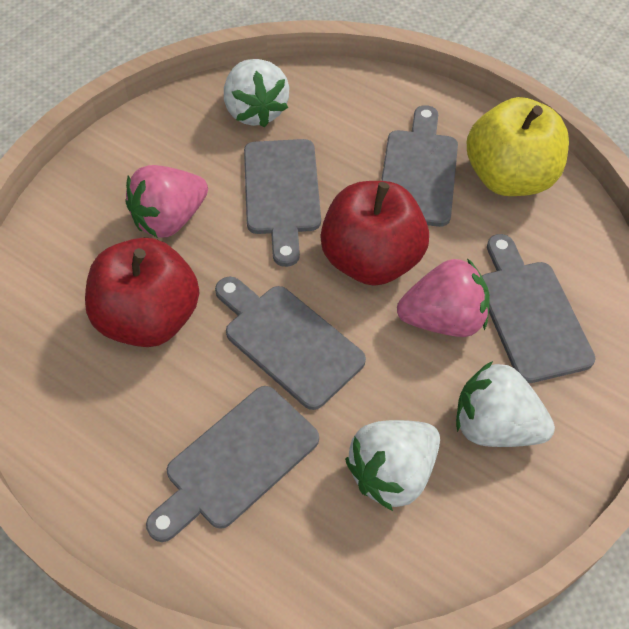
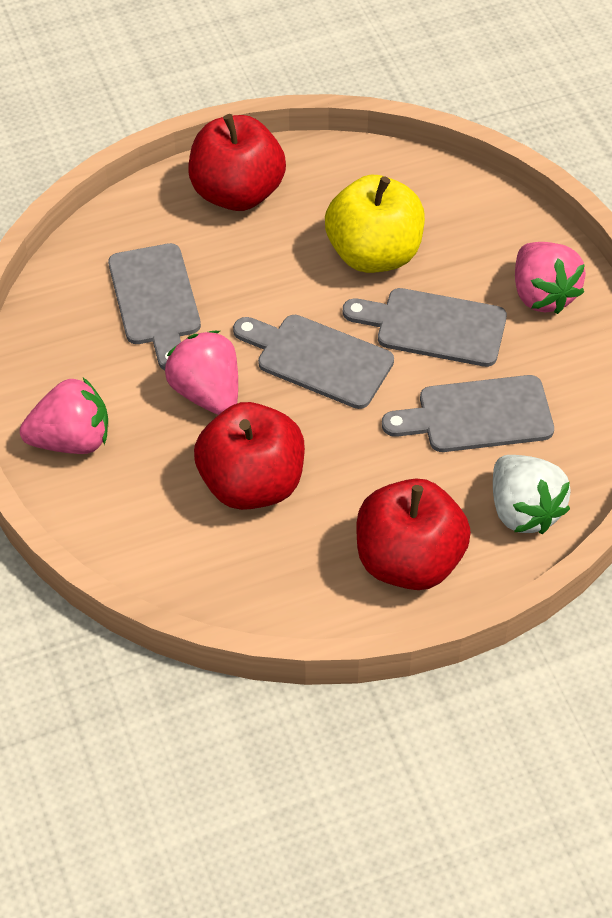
grey cutting board: 5 -> 4
pink strawberry: 2 -> 3
red apple: 2 -> 3
white strawberry: 3 -> 1

